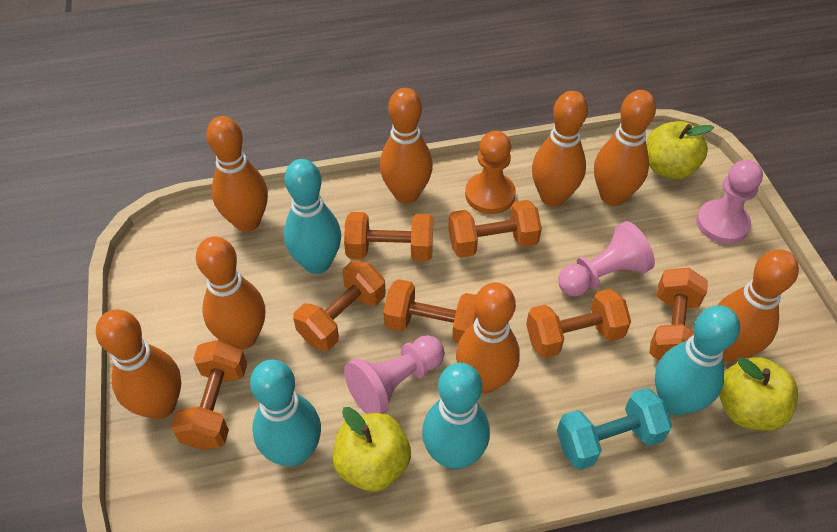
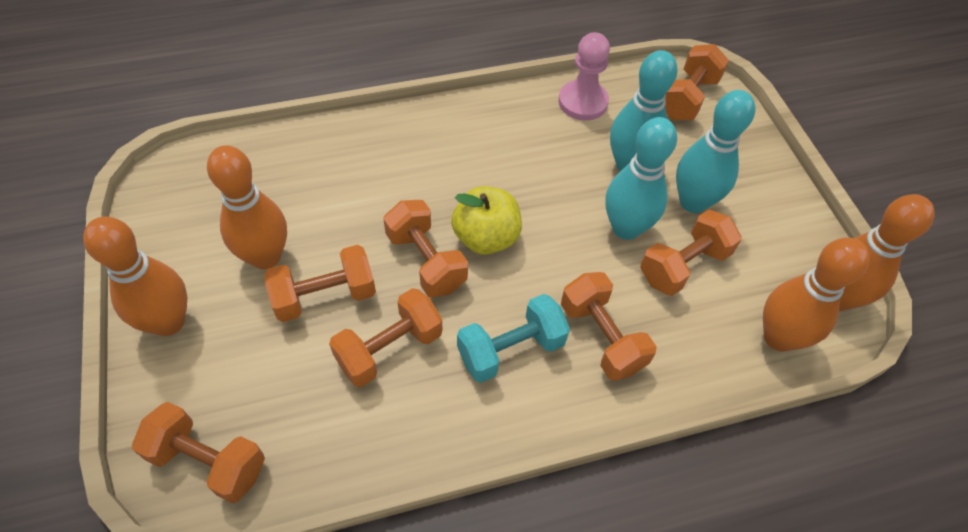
orange bowling pin: 8 -> 4
orange pawn: 1 -> 0
pink pawn: 3 -> 1
turquoise bowling pin: 4 -> 3
yellow apple: 3 -> 1

